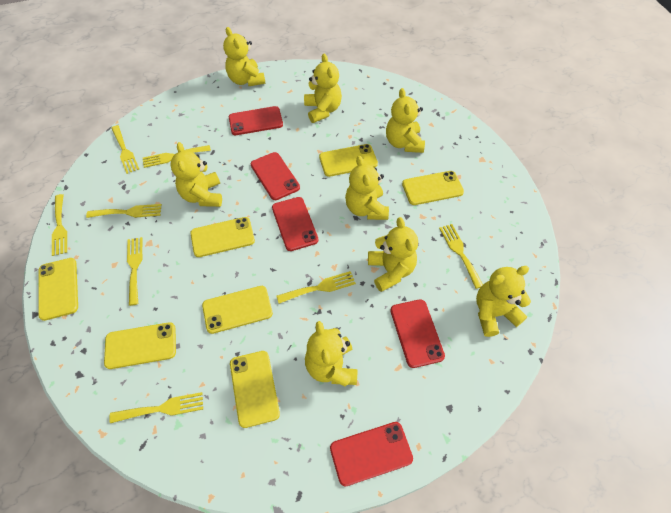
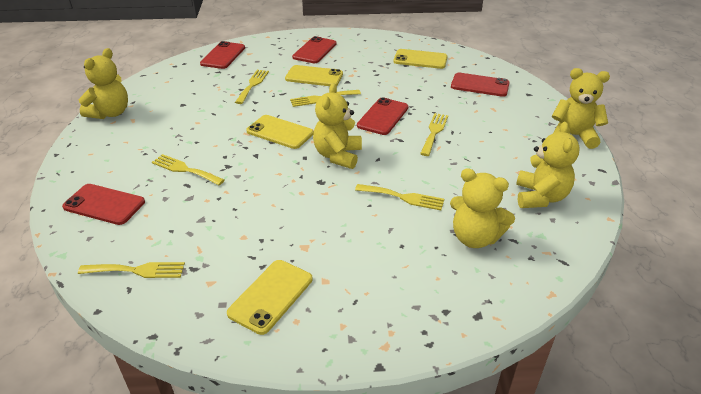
yellow fork: 8 -> 6
yellow phone: 7 -> 4
yellow teddy bear: 8 -> 5

